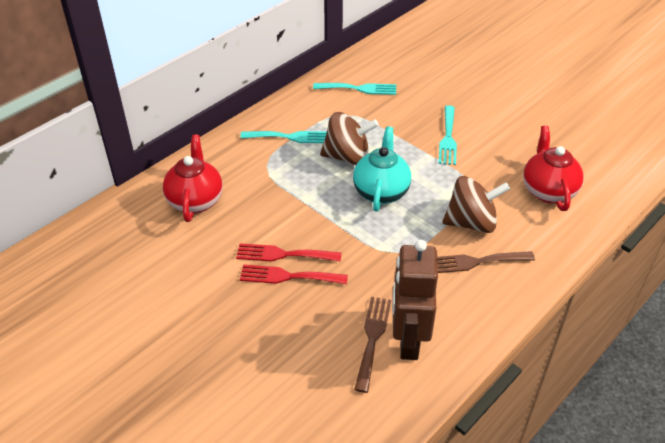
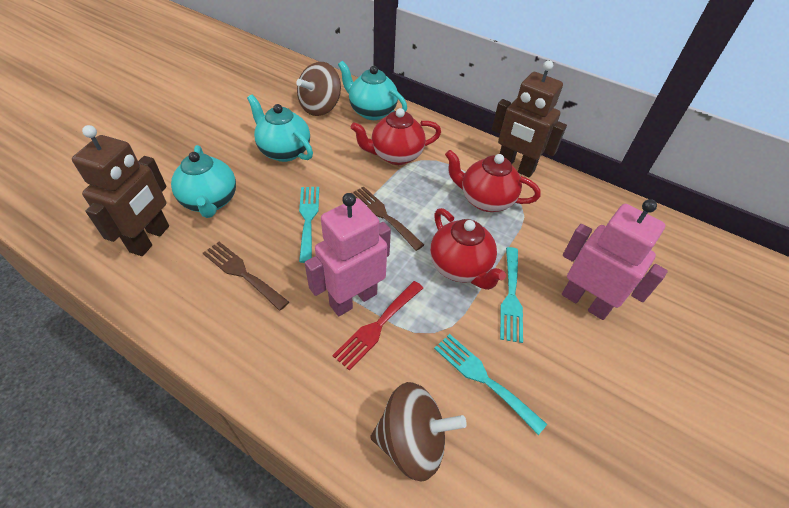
brown robot: 1 -> 2
pink robot: 0 -> 2
red fork: 2 -> 1
red teapot: 2 -> 3
turquoise teapot: 1 -> 3

